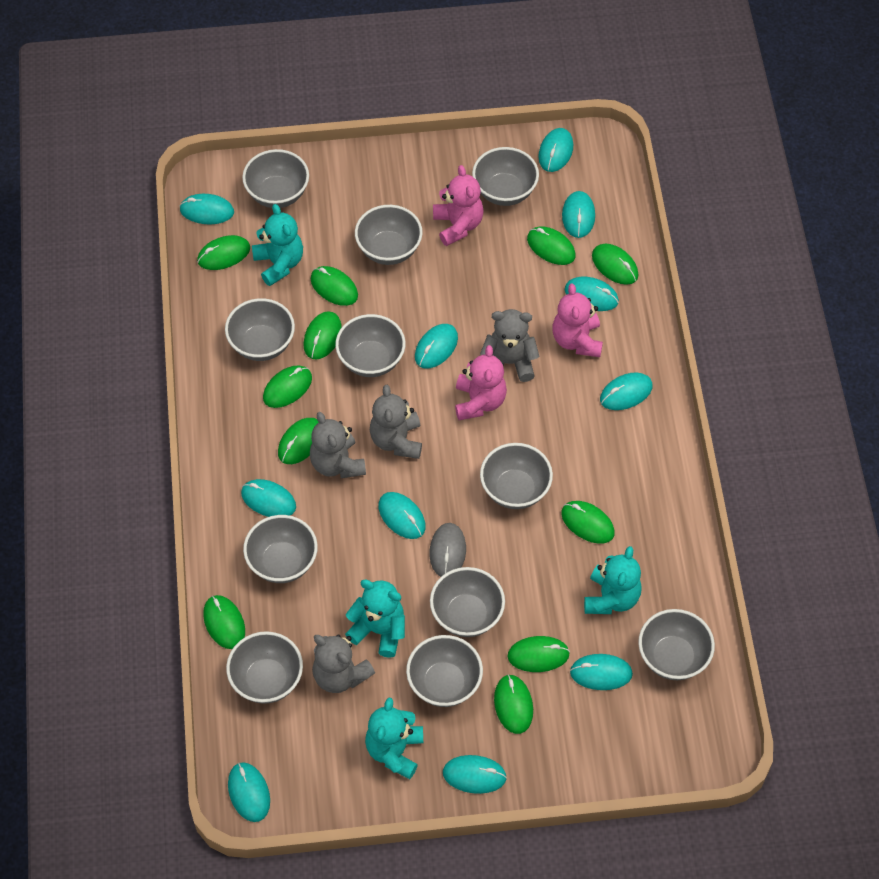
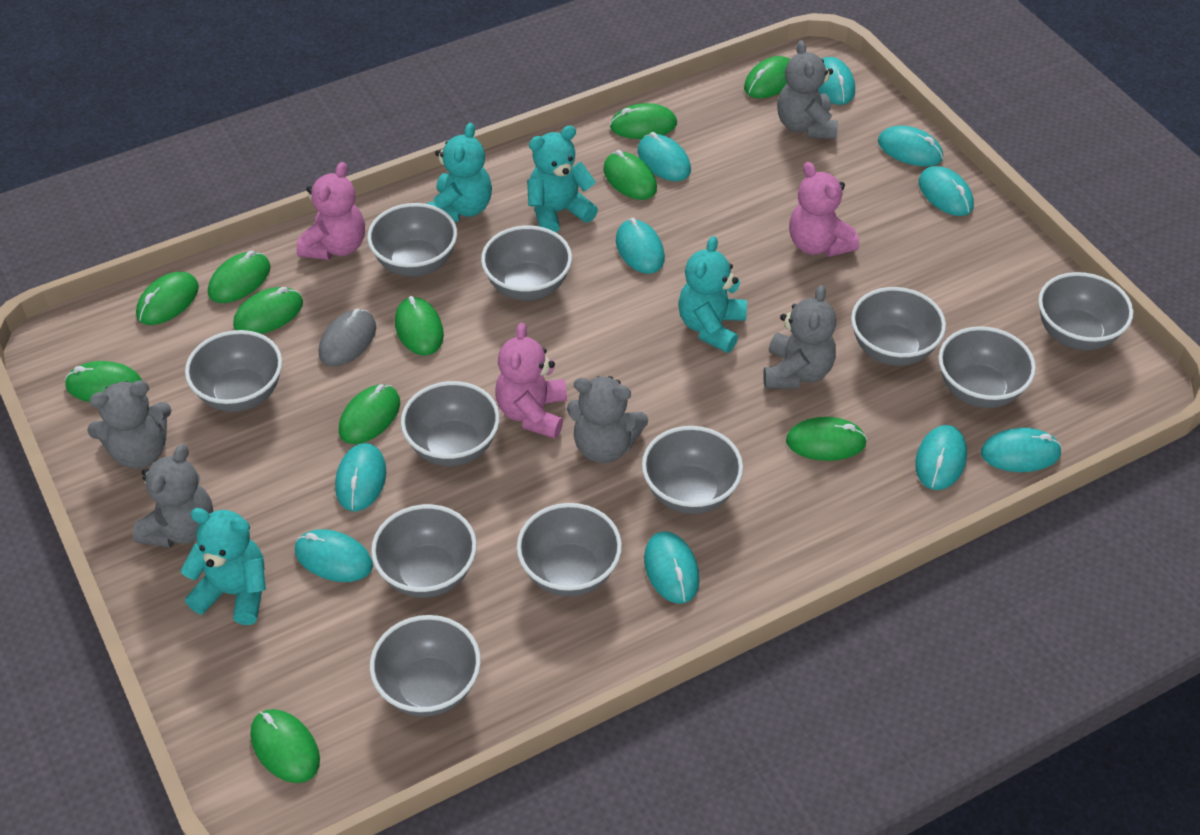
grey teddy bear: 4 -> 5
turquoise mouse: 11 -> 10

